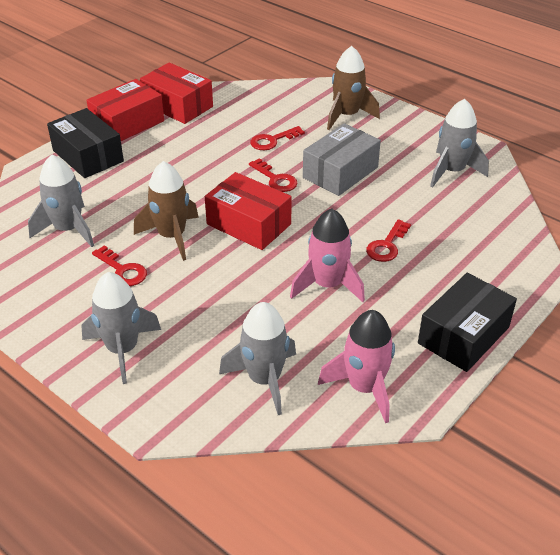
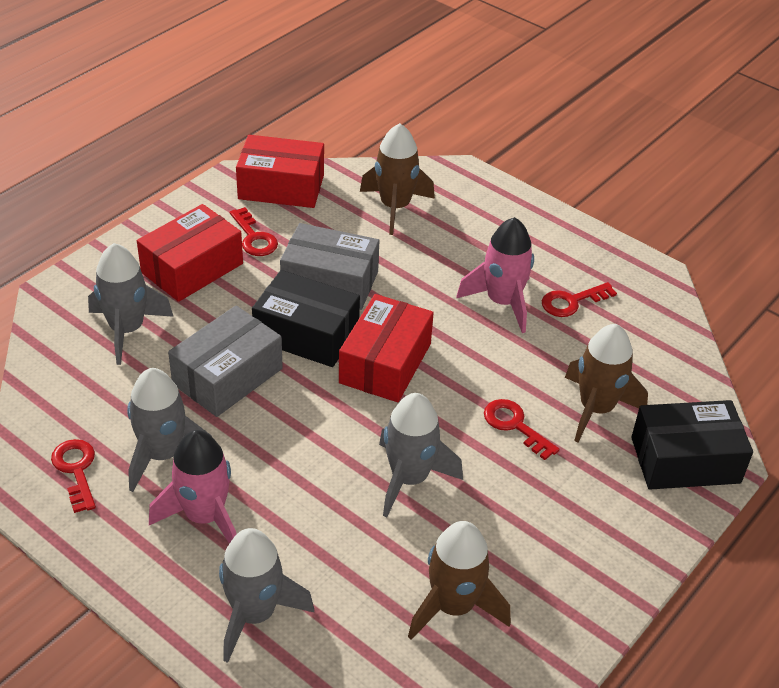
brown rocket: 2 -> 3
grey box: 1 -> 2

